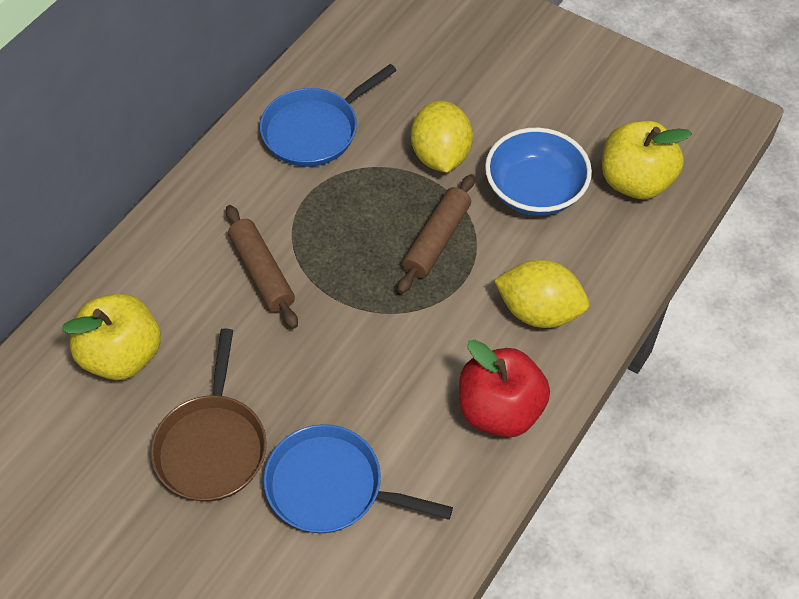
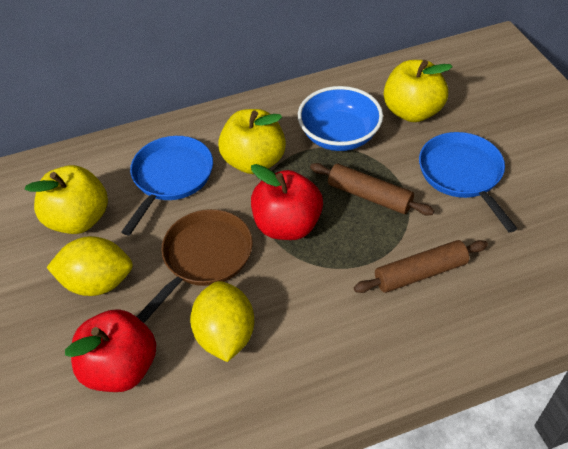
red apple: 1 -> 2
yellow apple: 2 -> 3

